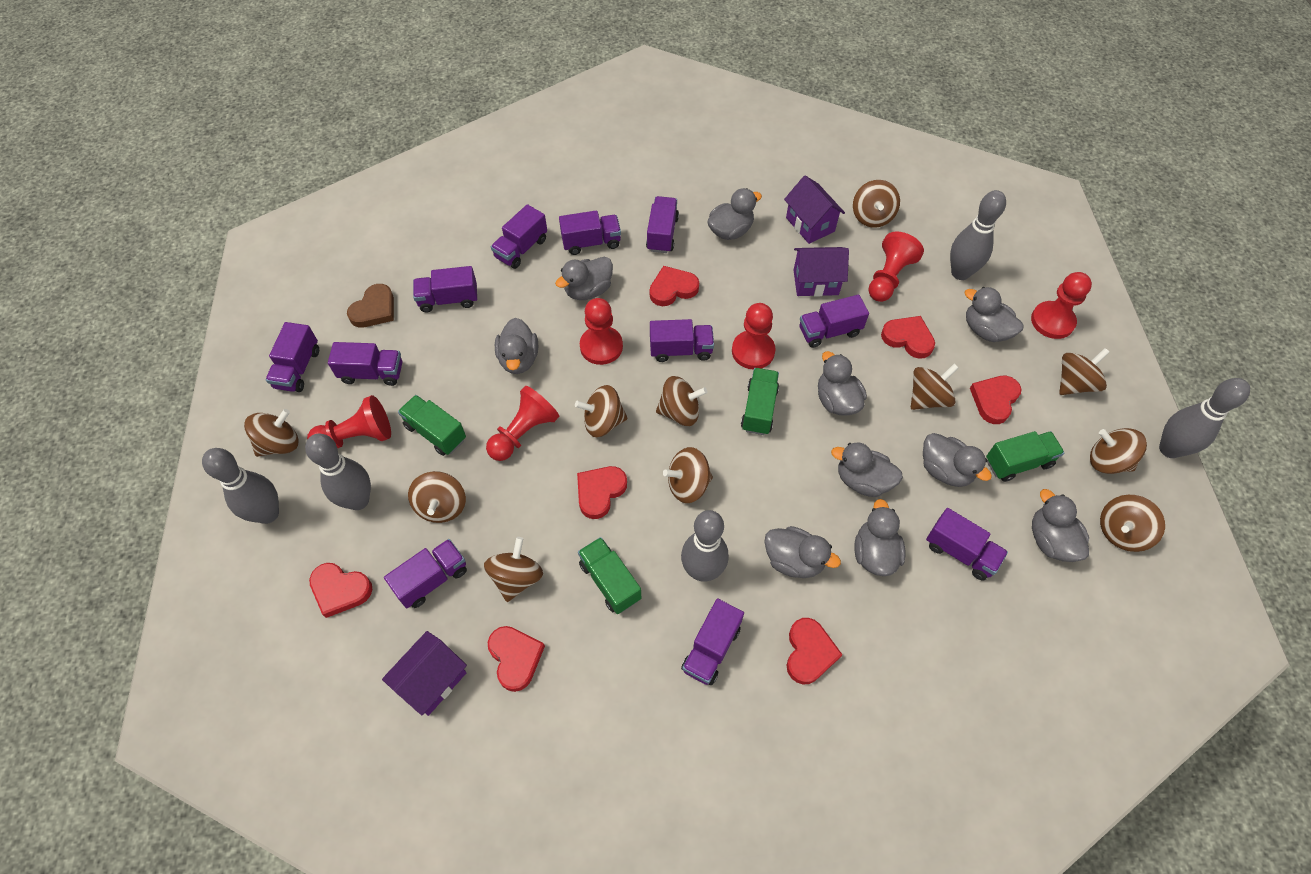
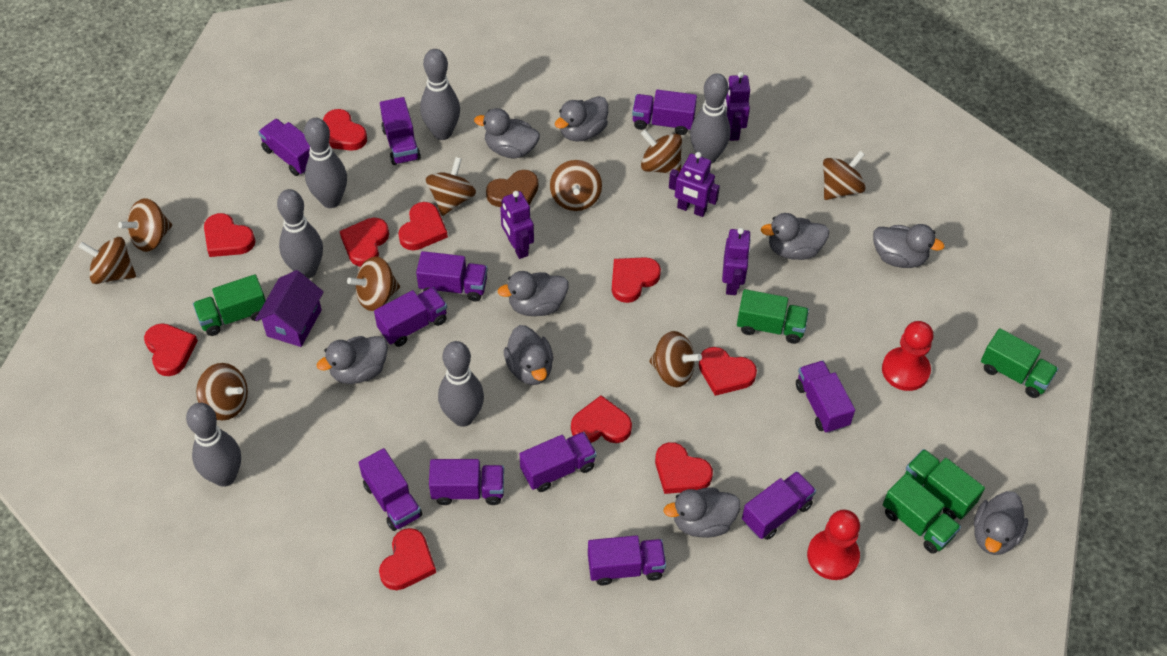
brown spinning top: 11 -> 9
green truck: 4 -> 5
grey bowling pin: 5 -> 6
grey duck: 10 -> 9
purple house: 3 -> 1
purple robot: 0 -> 4
red heart: 7 -> 10
red pawn: 6 -> 2

